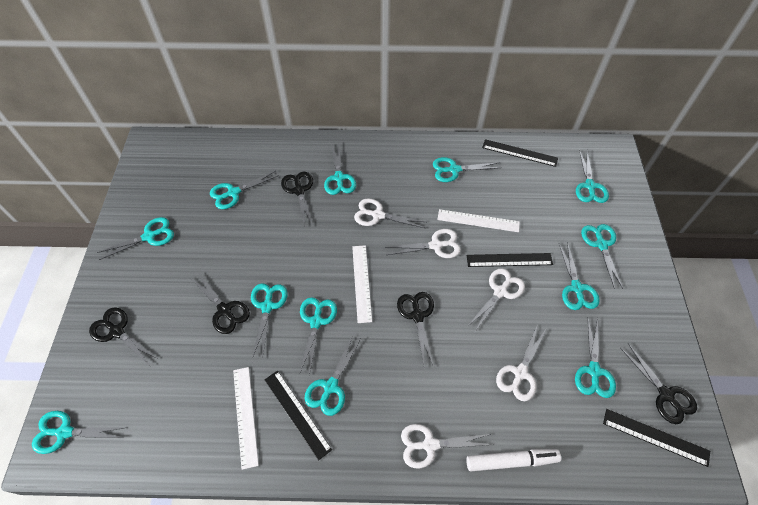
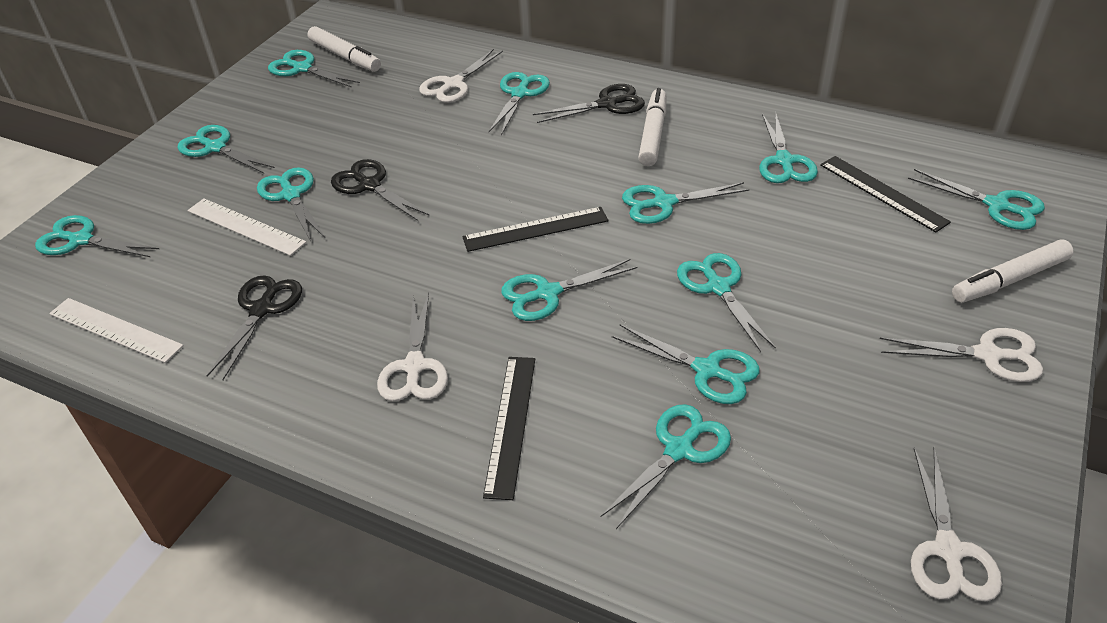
black ruler: 4 -> 3
black scissors: 5 -> 3
white marker: 1 -> 3
white ruler: 3 -> 2
white scissors: 5 -> 4

